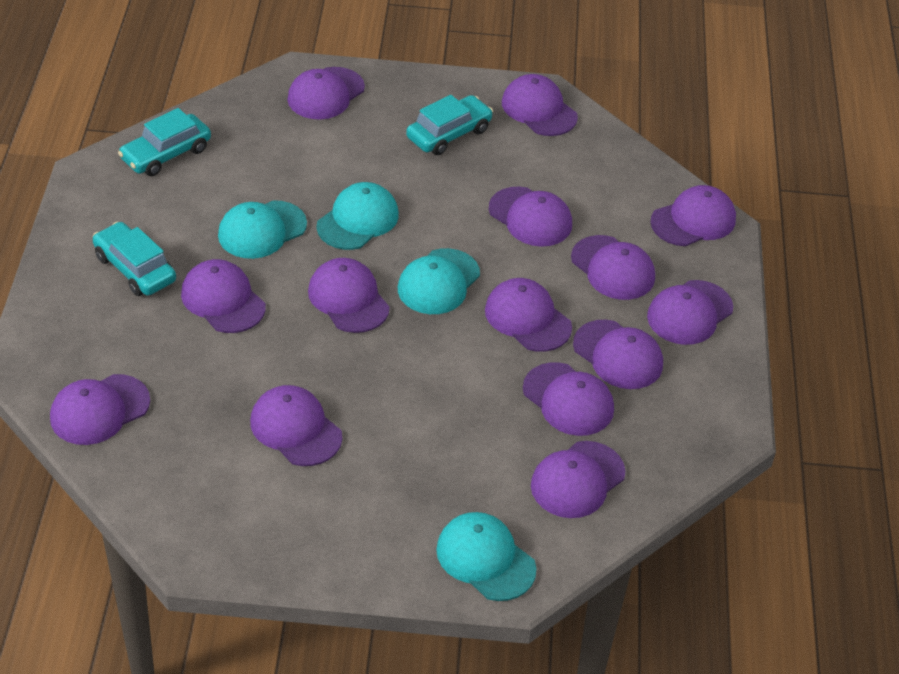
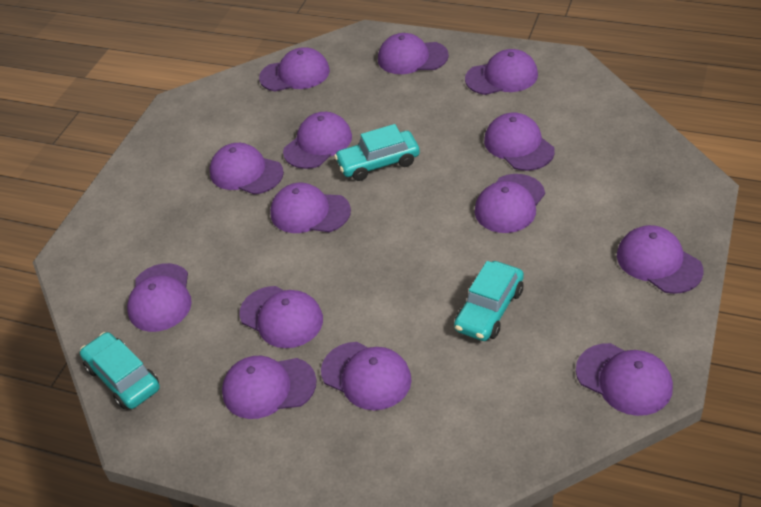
turquoise cap: 4 -> 0

